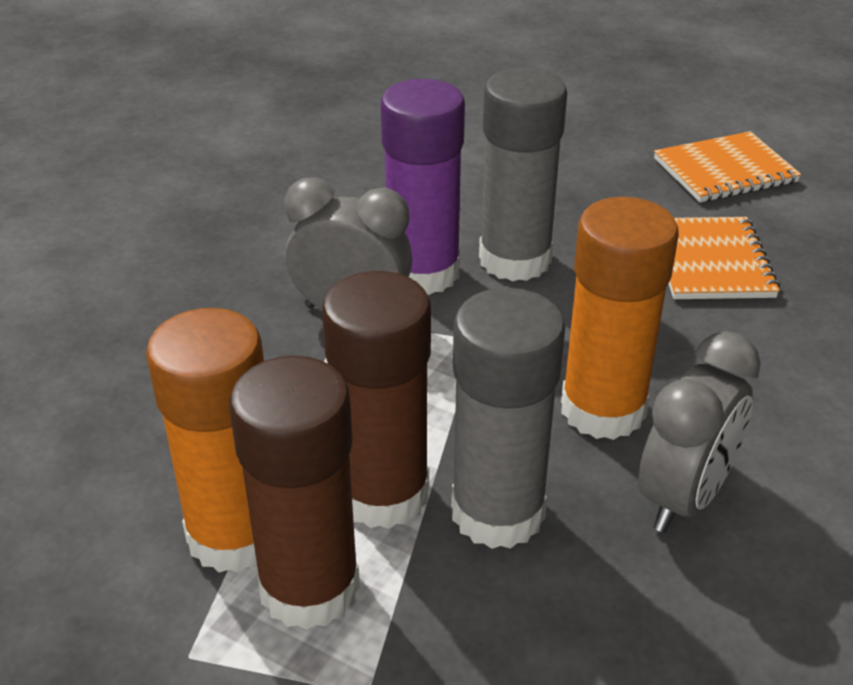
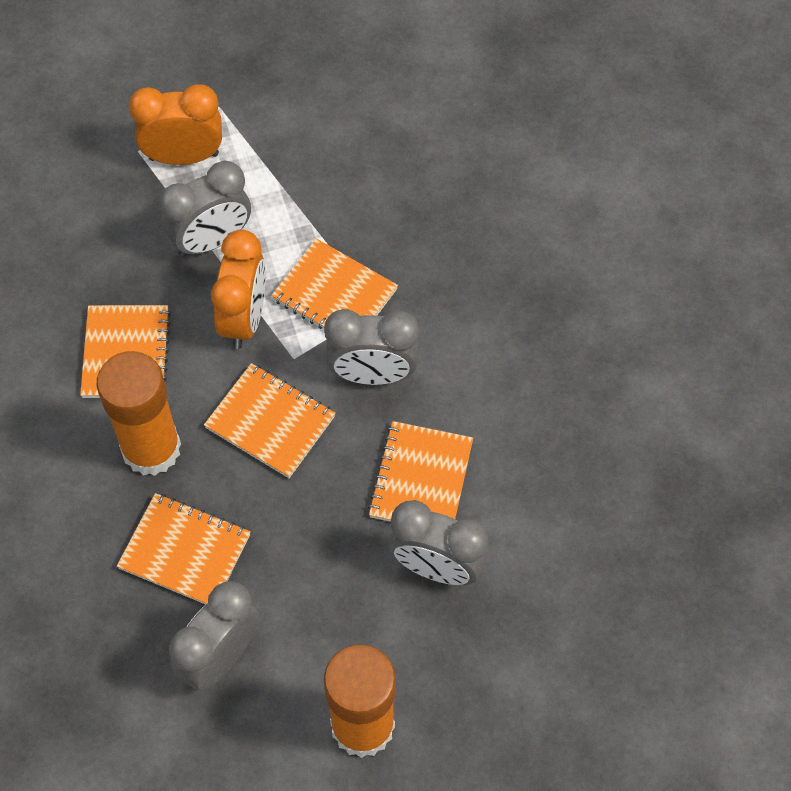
brown glue stick: 2 -> 0
grey clock: 2 -> 4
grey glue stick: 2 -> 0
orange clock: 0 -> 2
orange notebook: 2 -> 5
purple glue stick: 1 -> 0

